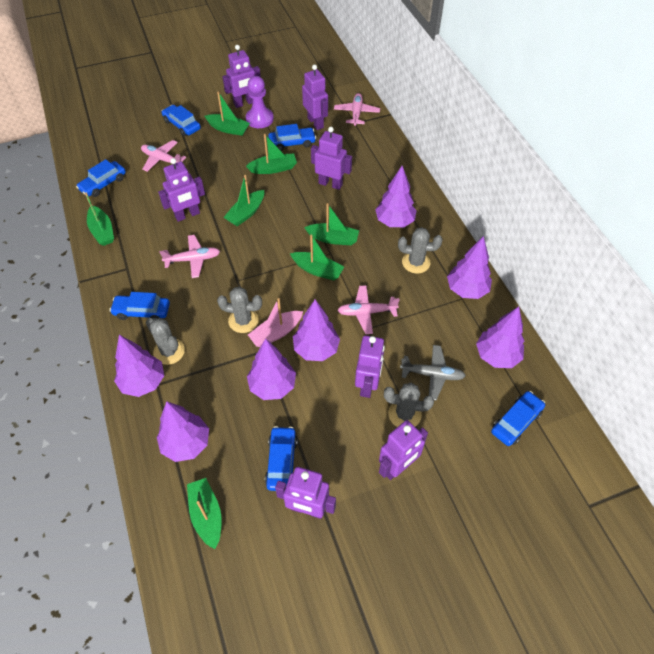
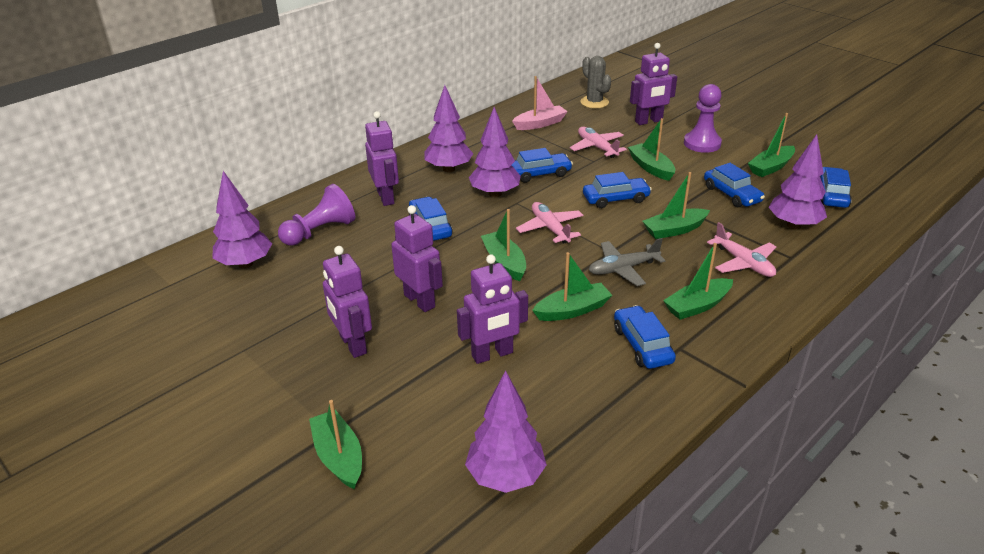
grey cactus: 4 -> 1
pink plane: 4 -> 3
purple pawn: 1 -> 2
purple robot: 7 -> 5
purple tree: 7 -> 5

